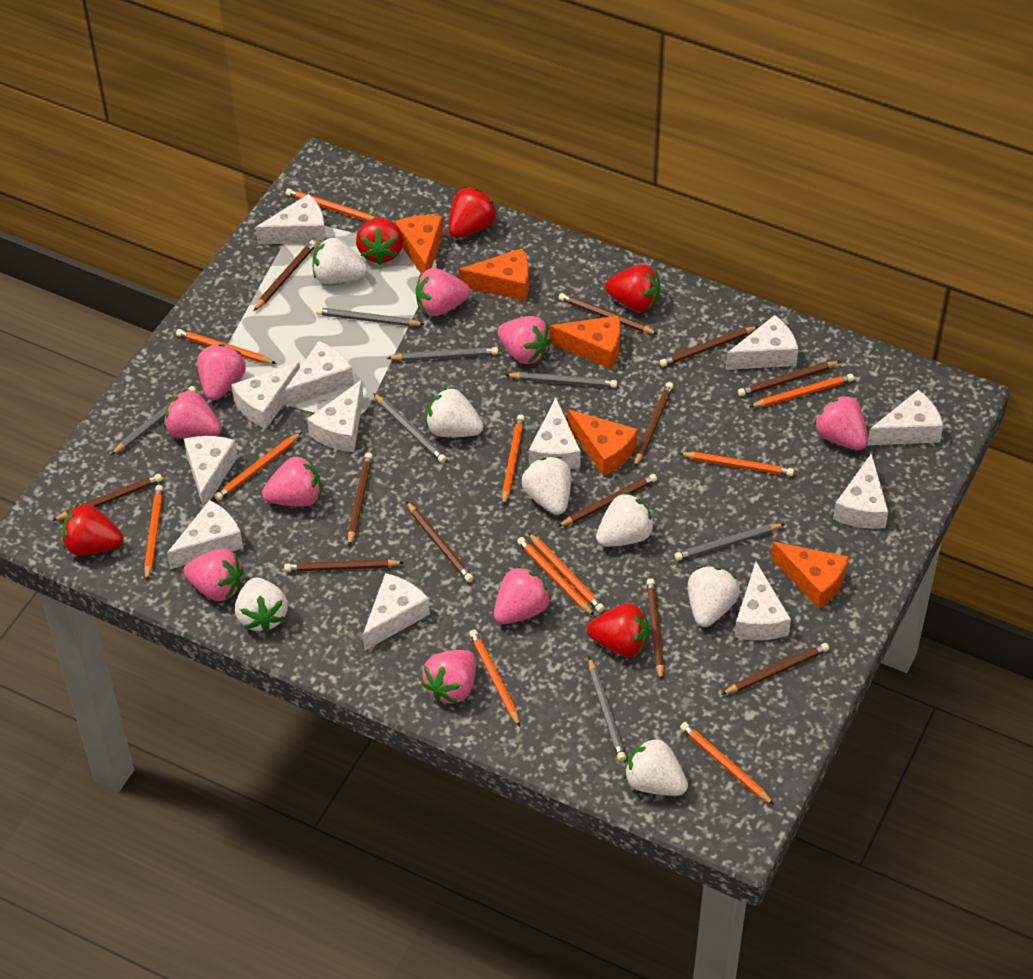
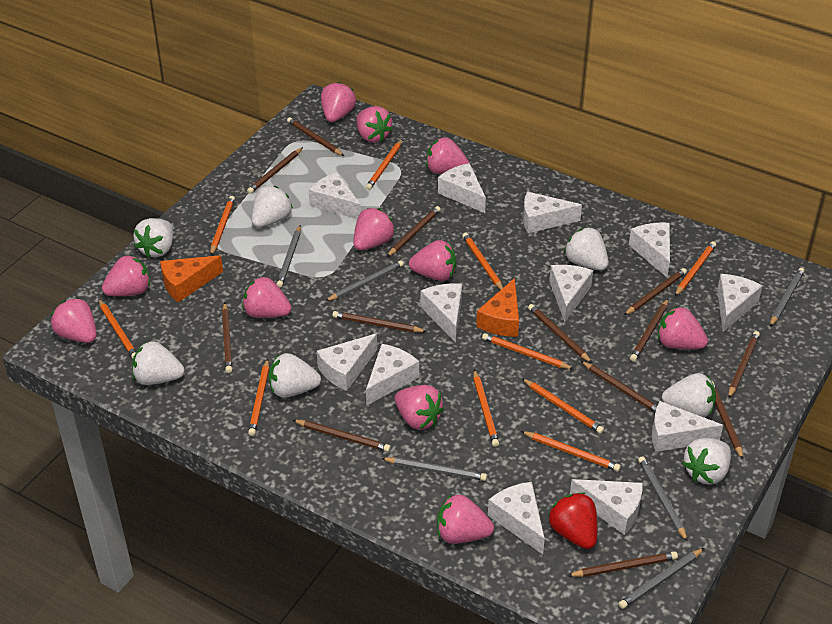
brown pencil: 12 -> 13
grey pencil: 7 -> 6
orange cheese: 5 -> 2
orange pencil: 11 -> 10
pink strawberry: 9 -> 11
red strawberry: 5 -> 1

